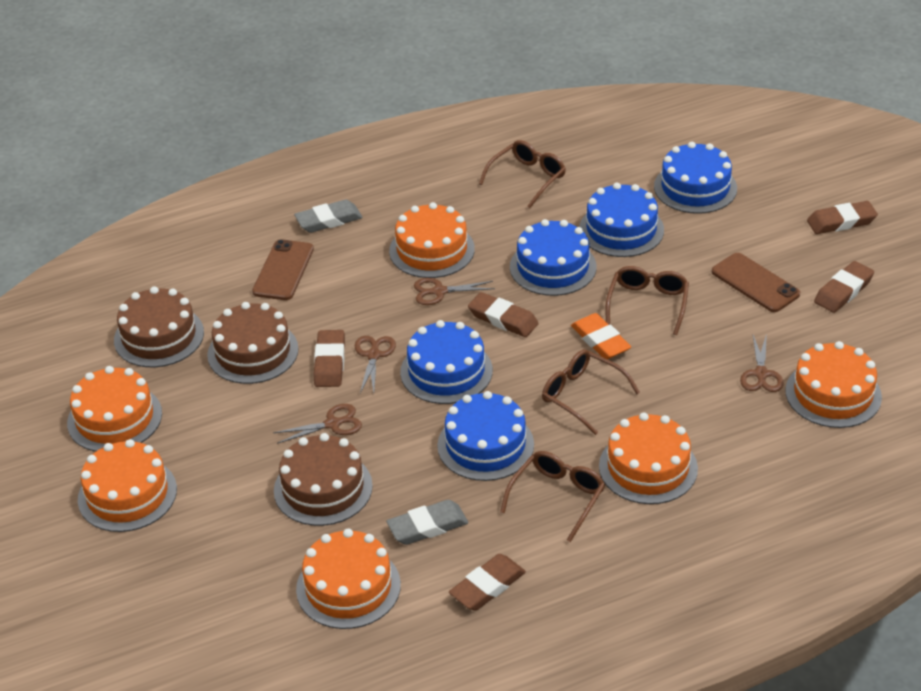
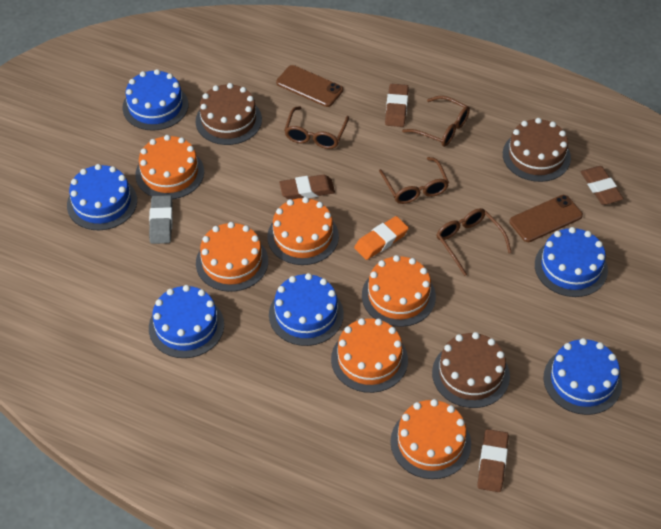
blue cake: 5 -> 6
brown eraser: 5 -> 4
brown scissors: 4 -> 0
grey eraser: 2 -> 1

